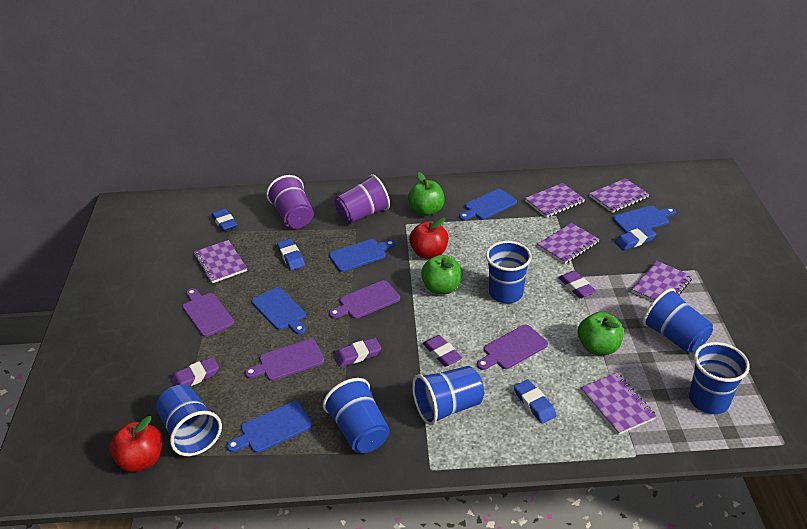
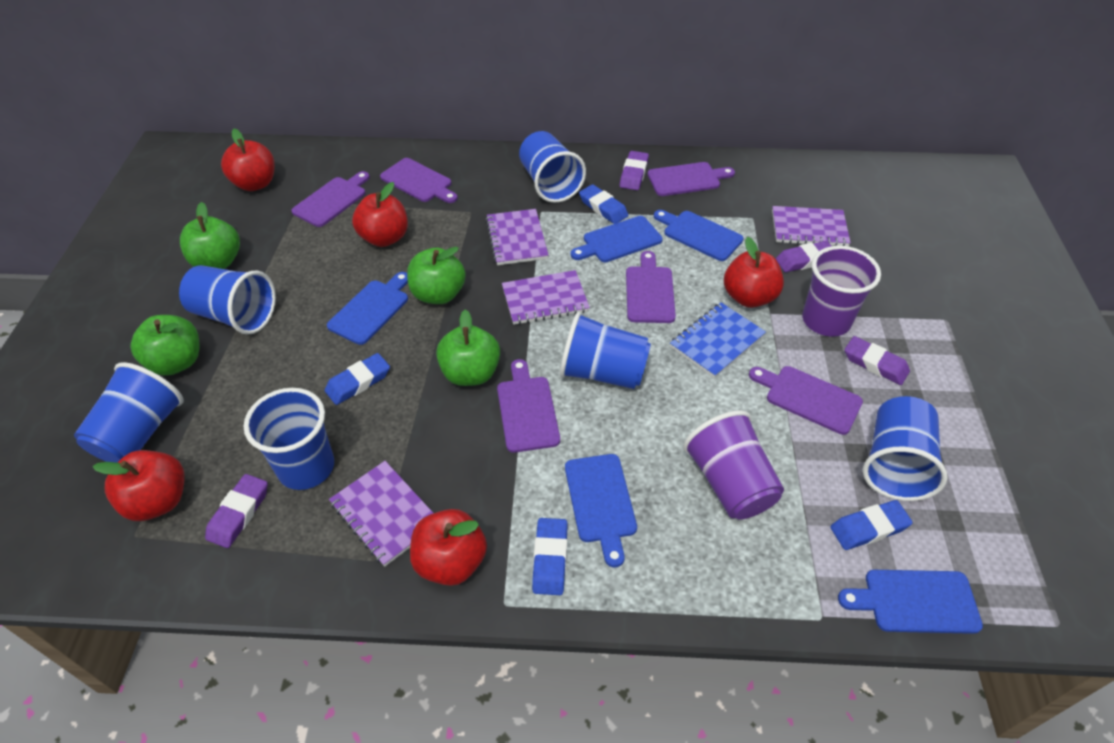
blue notebook: 0 -> 1
green apple: 3 -> 4
purple cutting board: 4 -> 6
purple notebook: 6 -> 4
red apple: 2 -> 5

